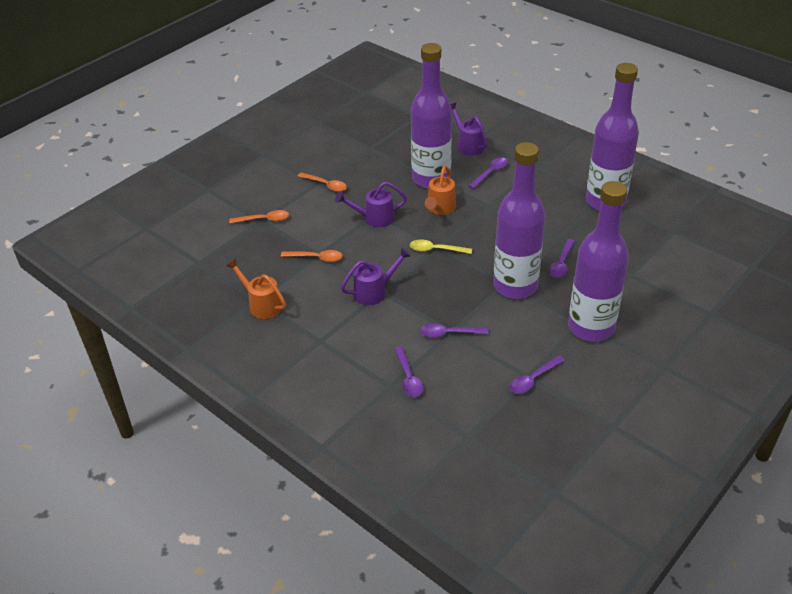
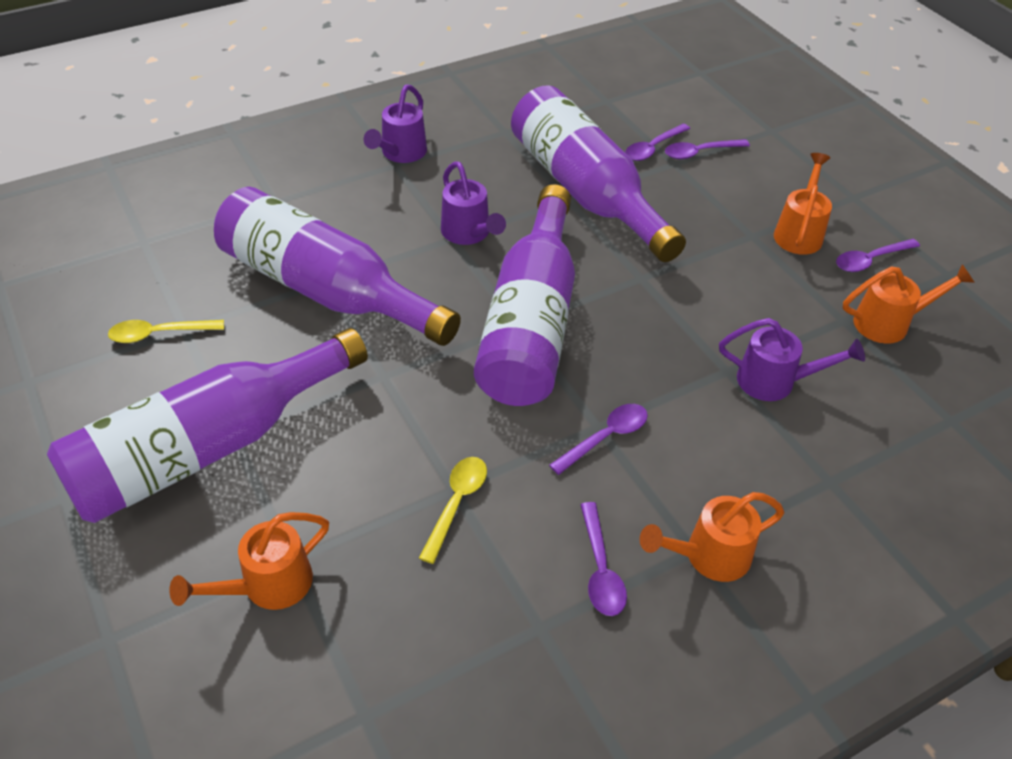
orange spoon: 3 -> 0
orange watering can: 2 -> 4
yellow spoon: 1 -> 2

